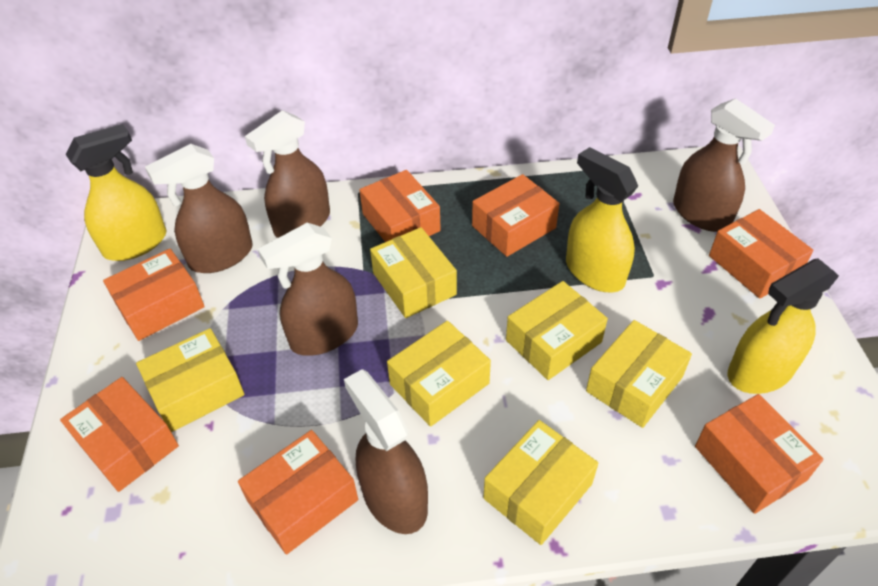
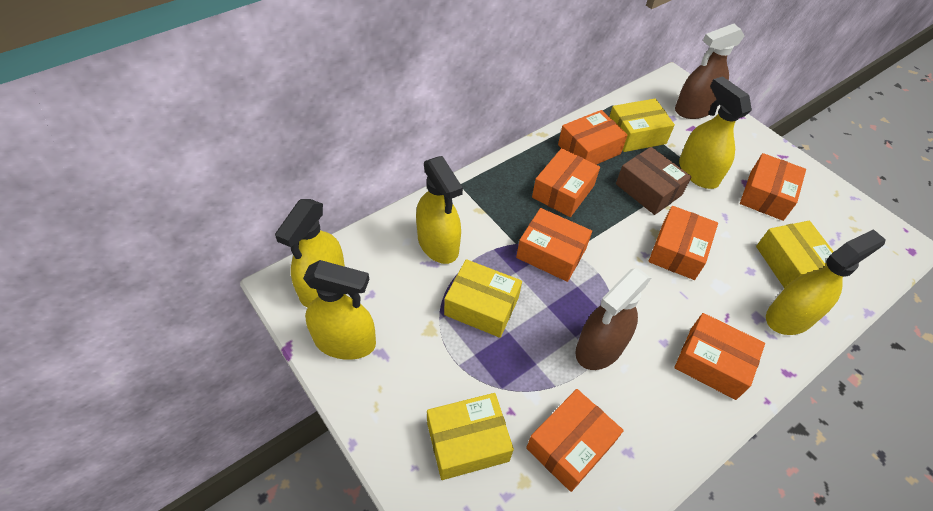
brown box: 0 -> 1
brown spray bottle: 5 -> 2
yellow box: 6 -> 4
yellow spray bottle: 3 -> 5

